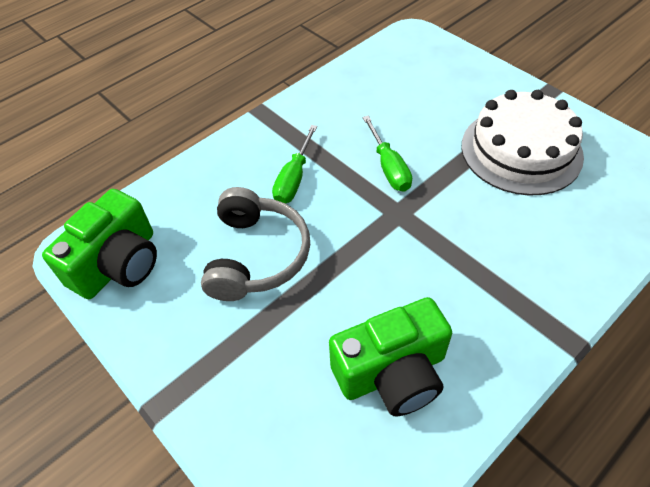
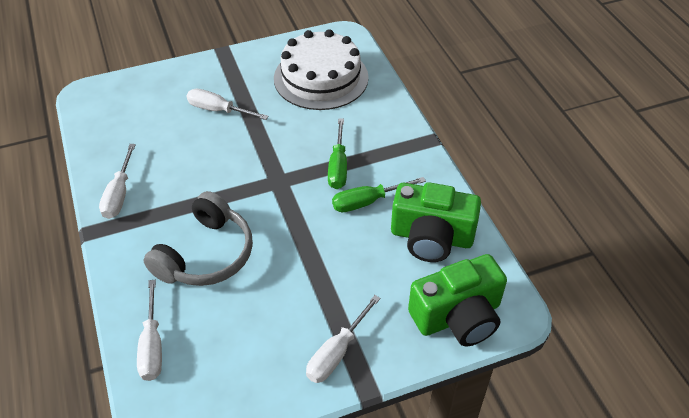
white screwdriver: 0 -> 4

